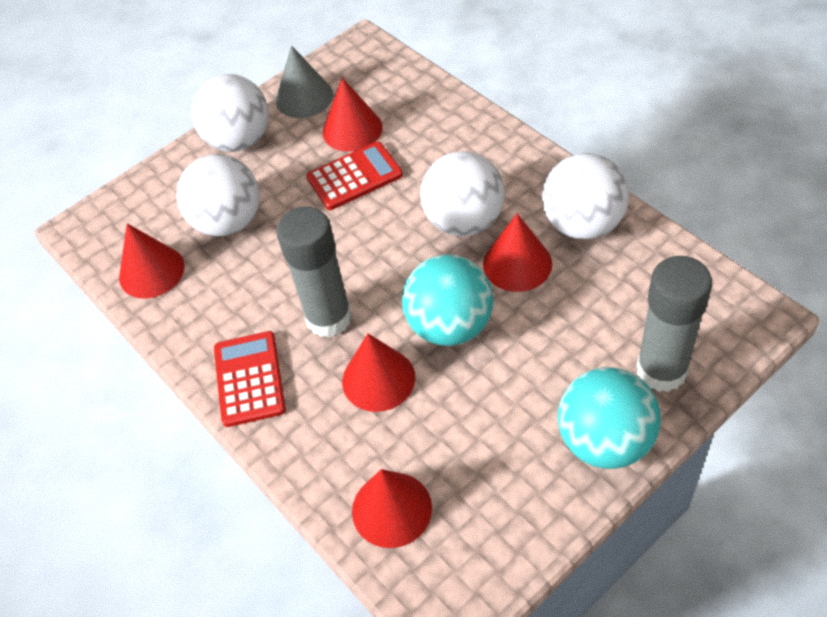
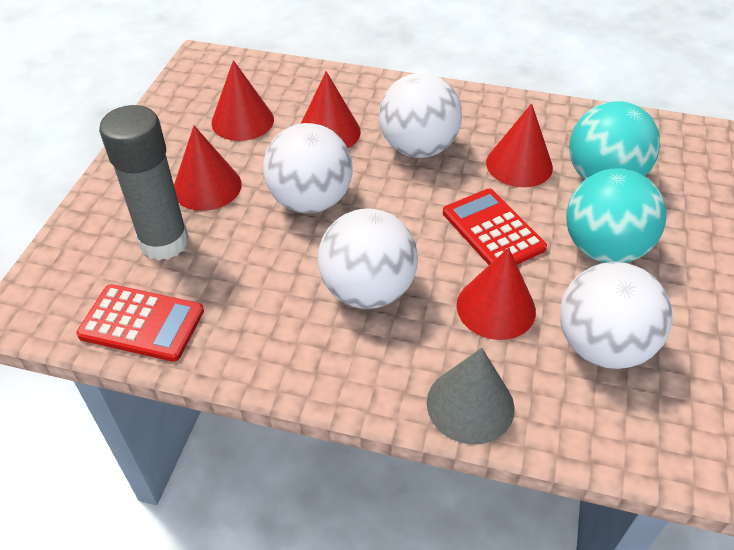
grey glue stick: 2 -> 1

